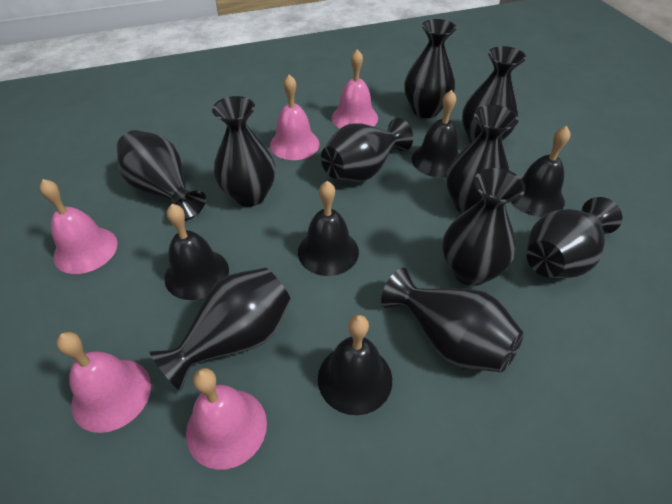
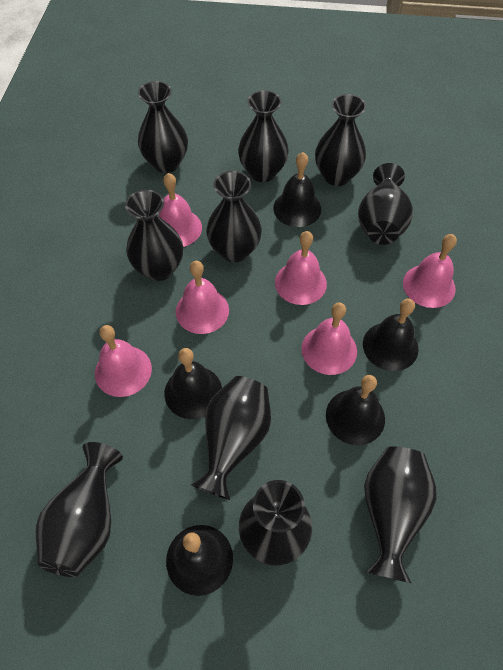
pink bell: 5 -> 6

